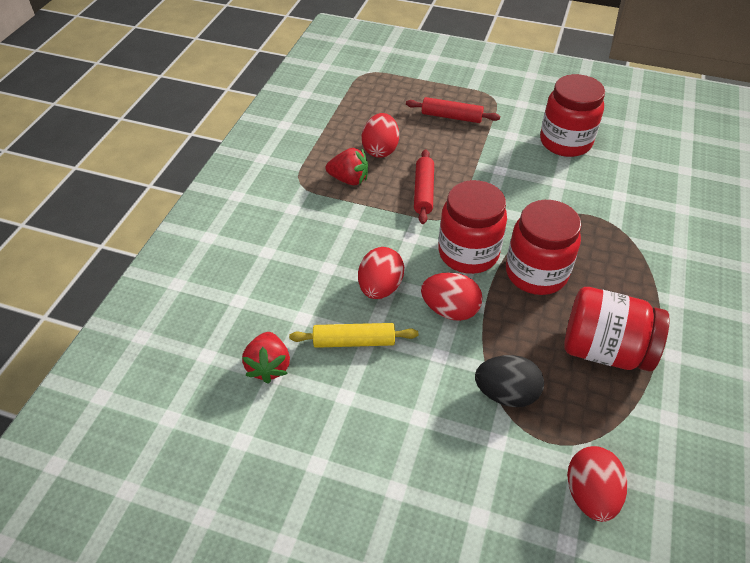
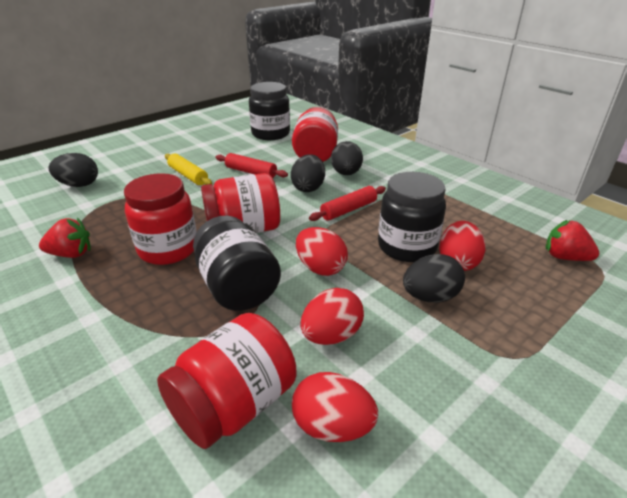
black egg: 1 -> 4
black jar: 0 -> 3

